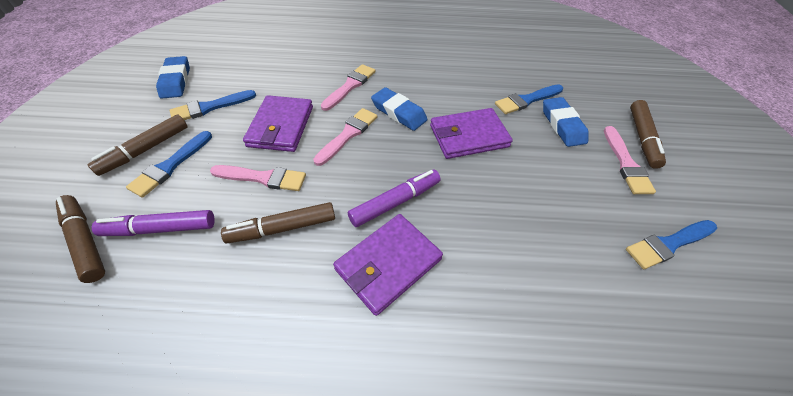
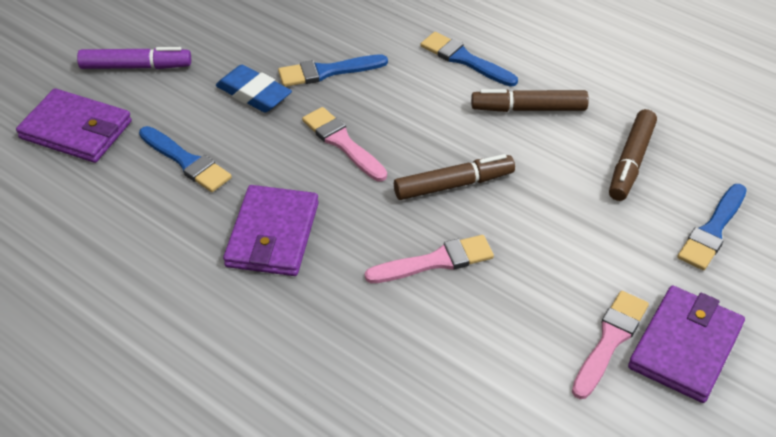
blue eraser: 3 -> 1
brown marker: 4 -> 3
pink brush: 4 -> 3
purple marker: 2 -> 1

